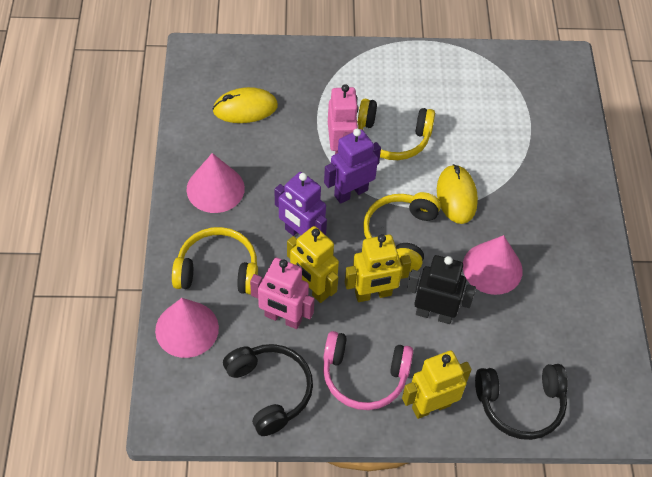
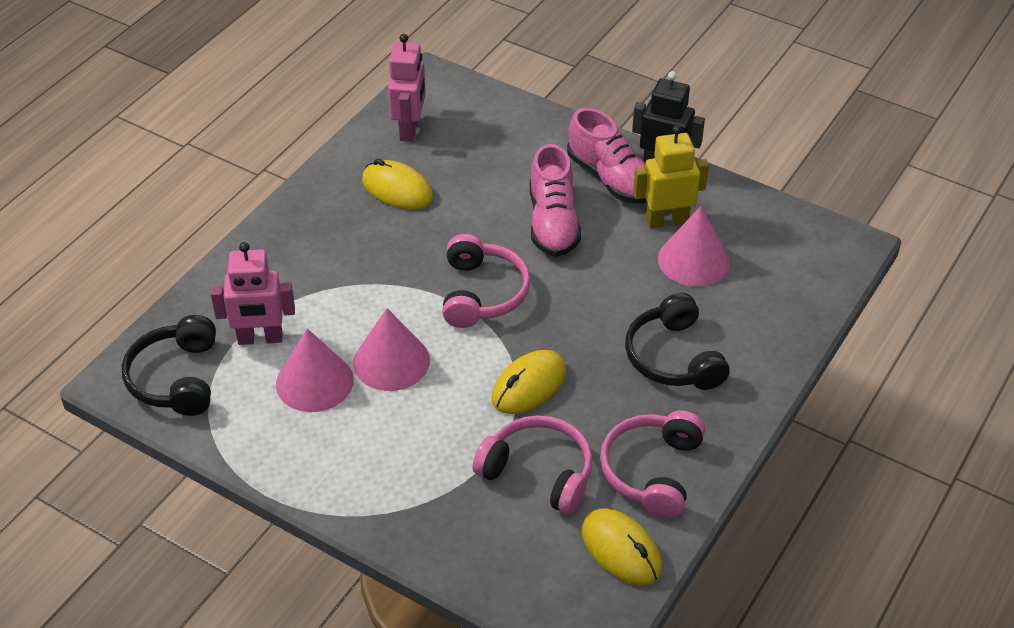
pink headphones: 1 -> 3
pink shoe: 0 -> 2
purple robot: 2 -> 0
yellow headphones: 3 -> 0
yellow mouse: 2 -> 3
yellow robot: 3 -> 1

